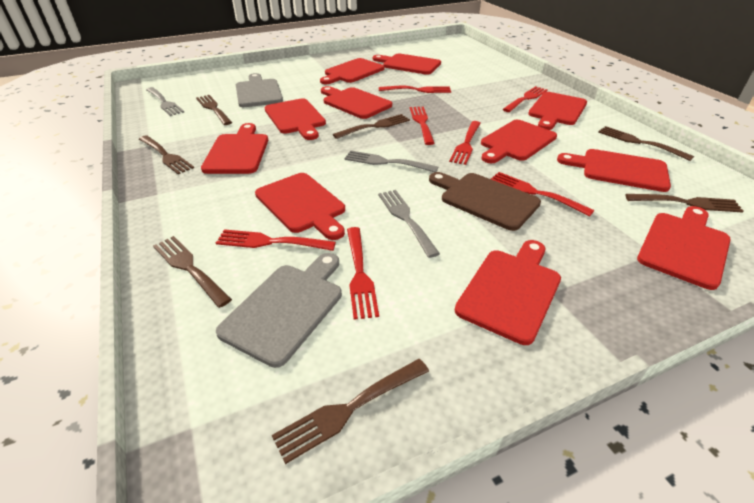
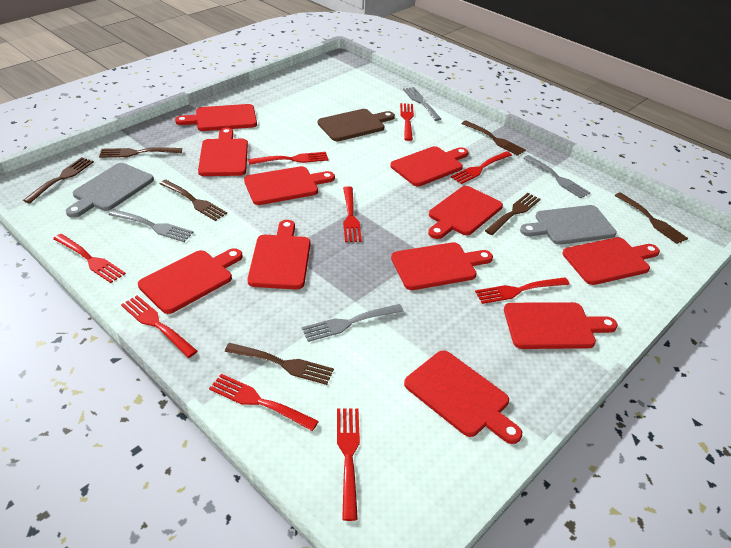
grey fork: 3 -> 4
red fork: 7 -> 9

